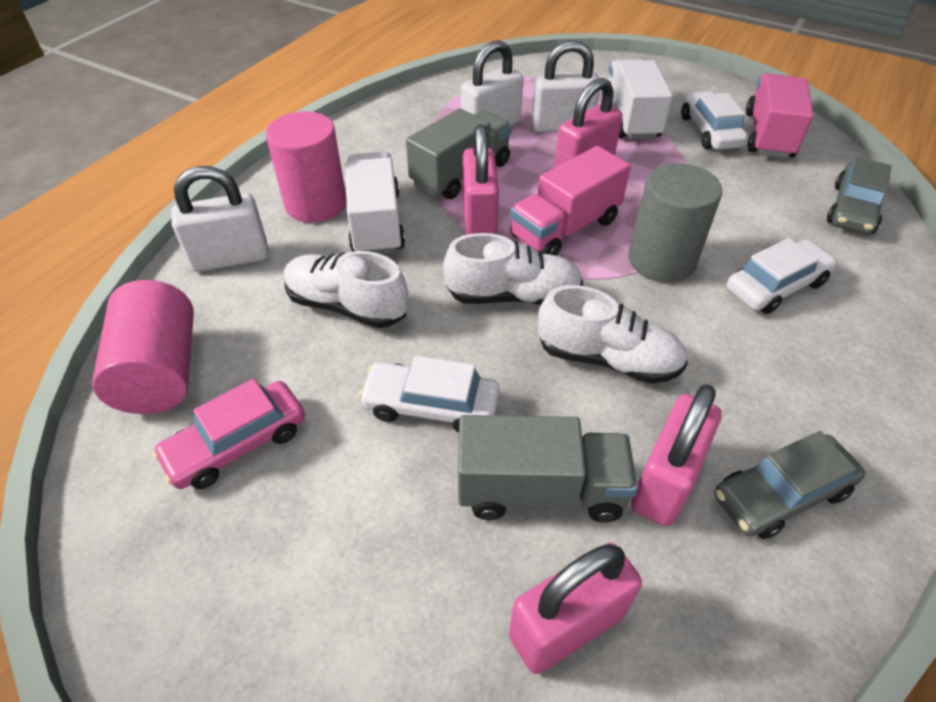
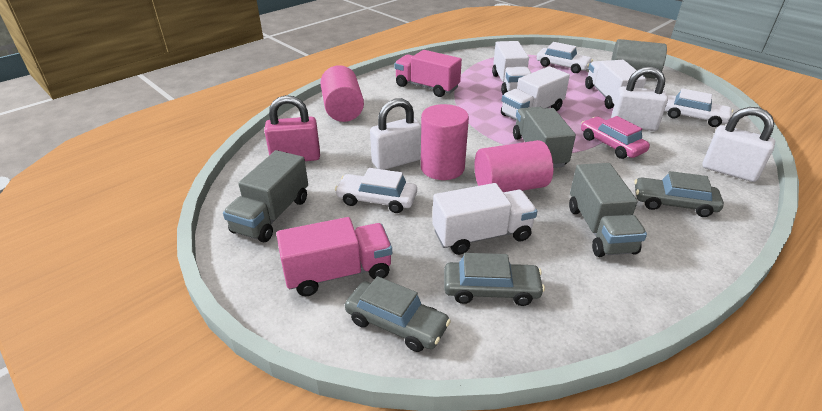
grey car: 2 -> 3
grey truck: 2 -> 3
pink cylinder: 2 -> 3
pink padlock: 4 -> 1
white shoe: 3 -> 0
white truck: 2 -> 4

